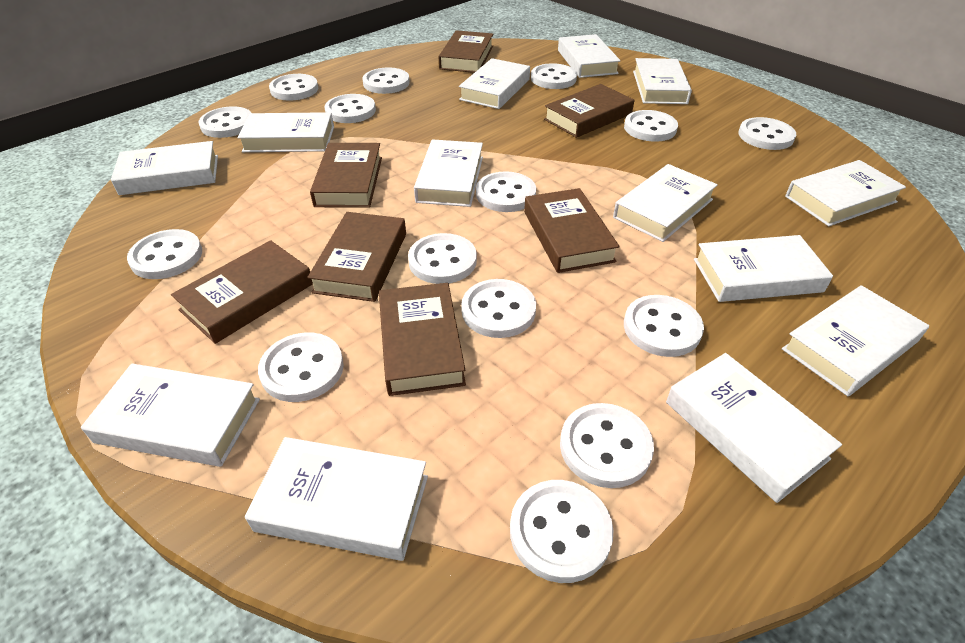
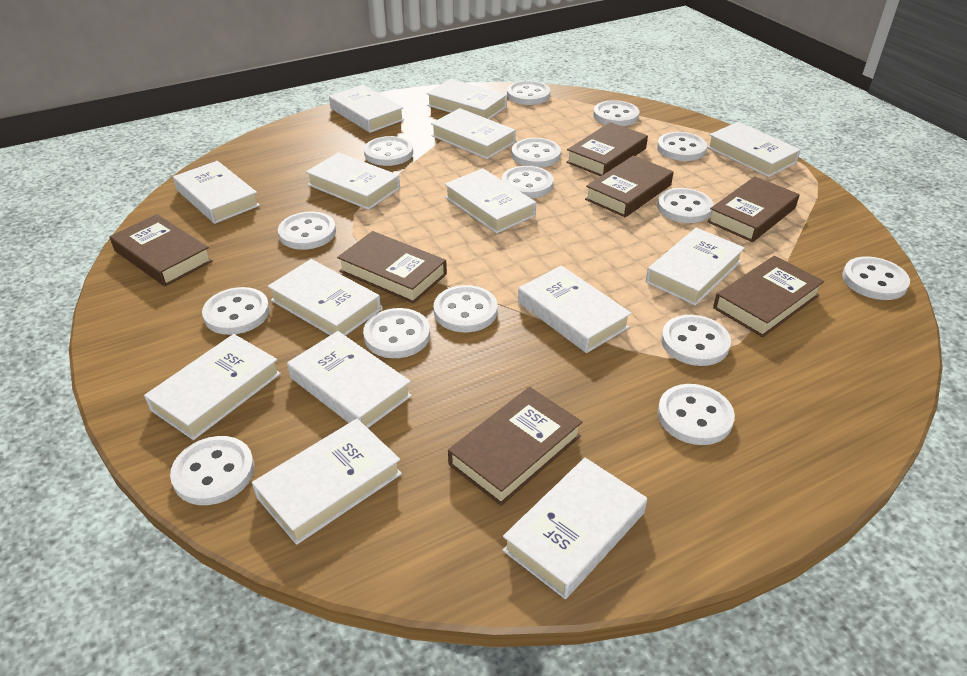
white book: 13 -> 14

